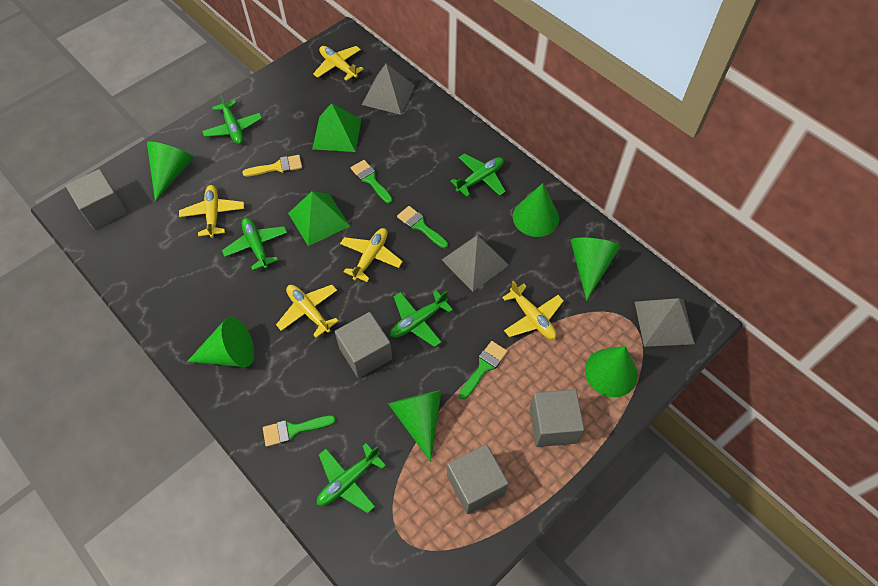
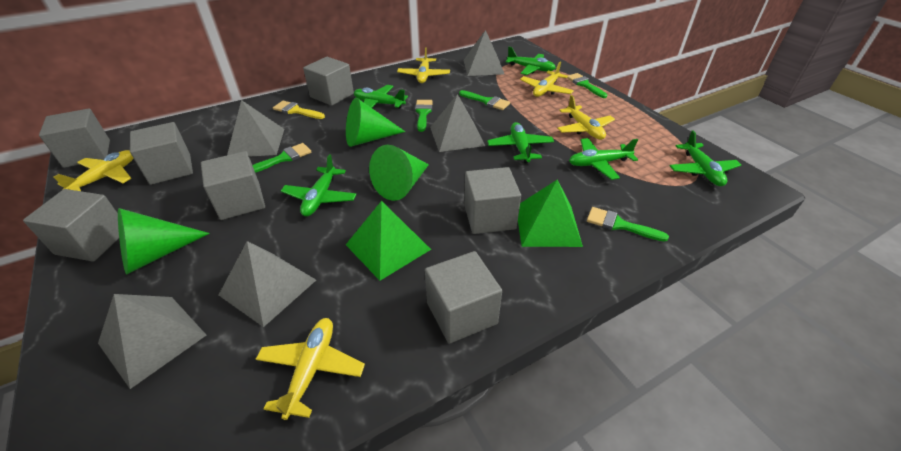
green brush: 4 -> 5
green cone: 6 -> 3
green plane: 5 -> 6
grey cube: 4 -> 7
grey pyramid: 3 -> 5

